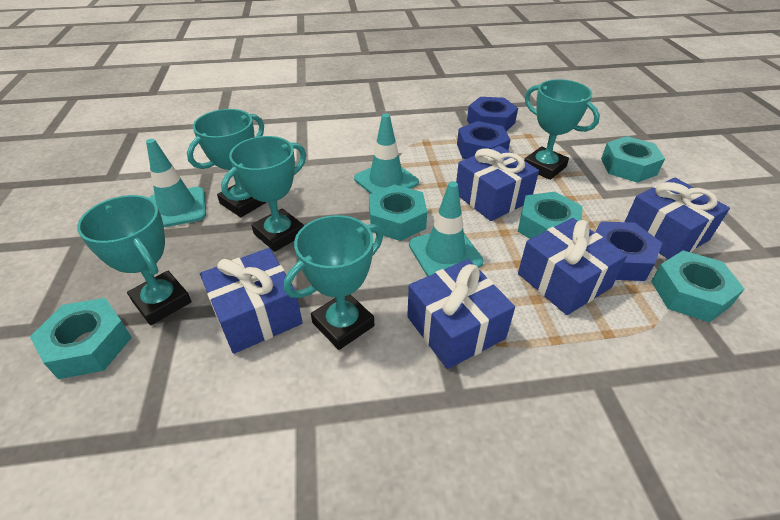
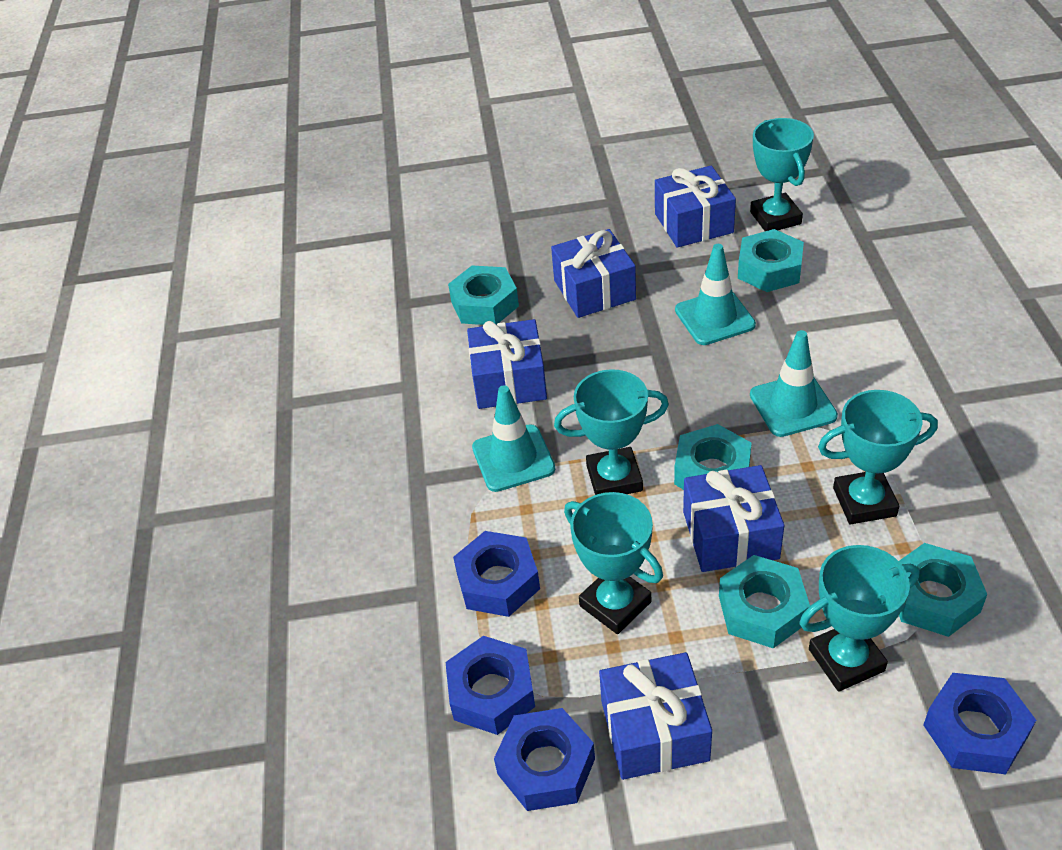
blue nut: 3 -> 4

